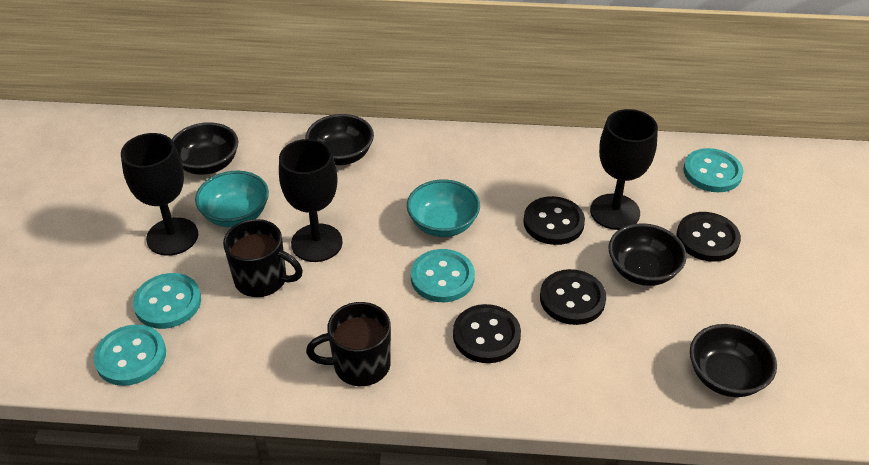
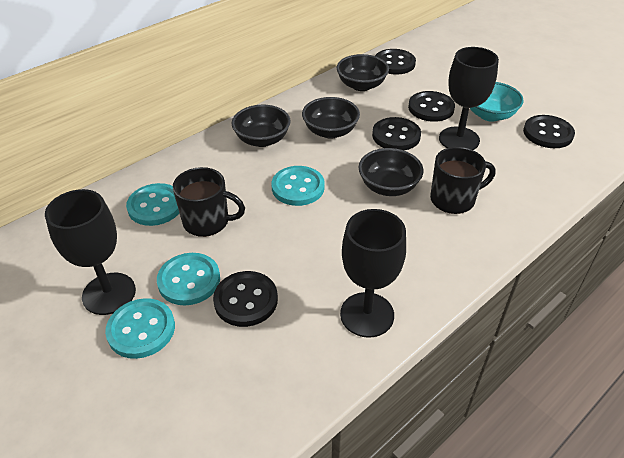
black button: 4 -> 5
turquoise bowl: 2 -> 1

